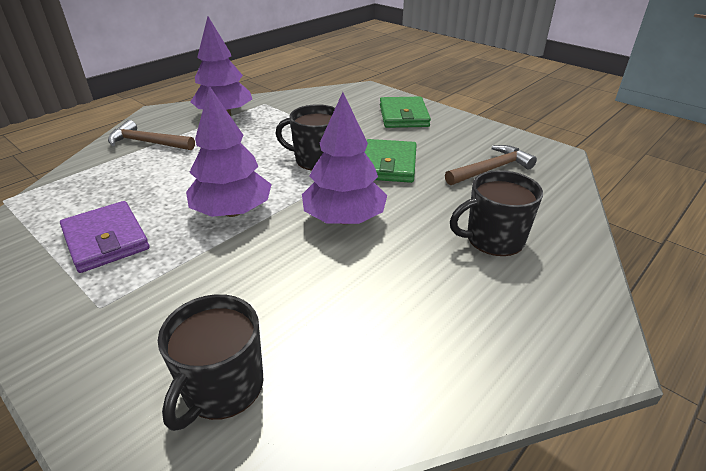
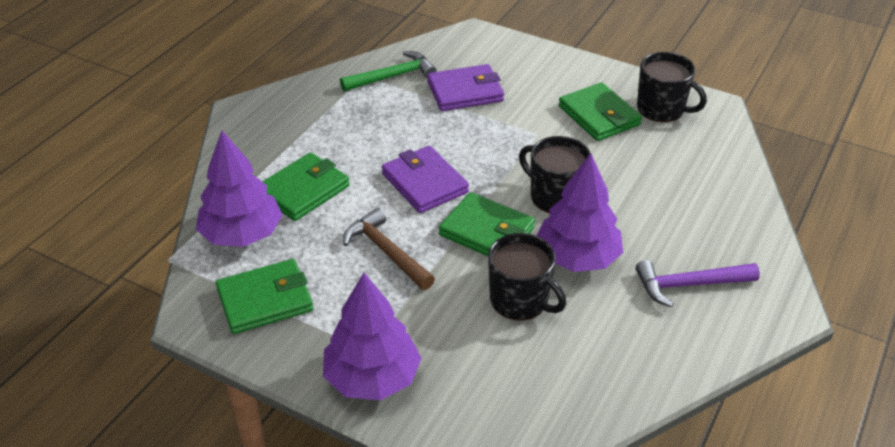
brown hammer: 2 -> 1
green hammer: 0 -> 1
green wallet: 2 -> 4
purple hammer: 0 -> 1
purple wallet: 1 -> 2

